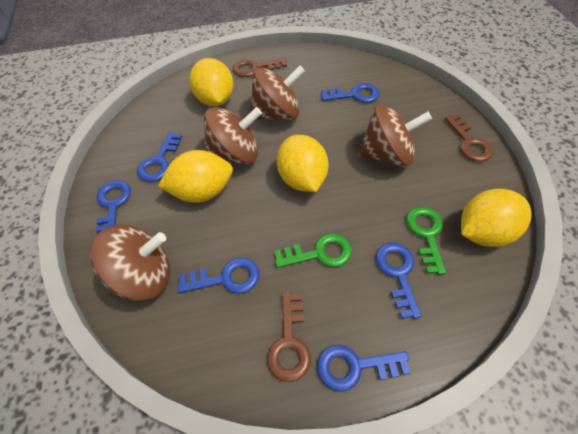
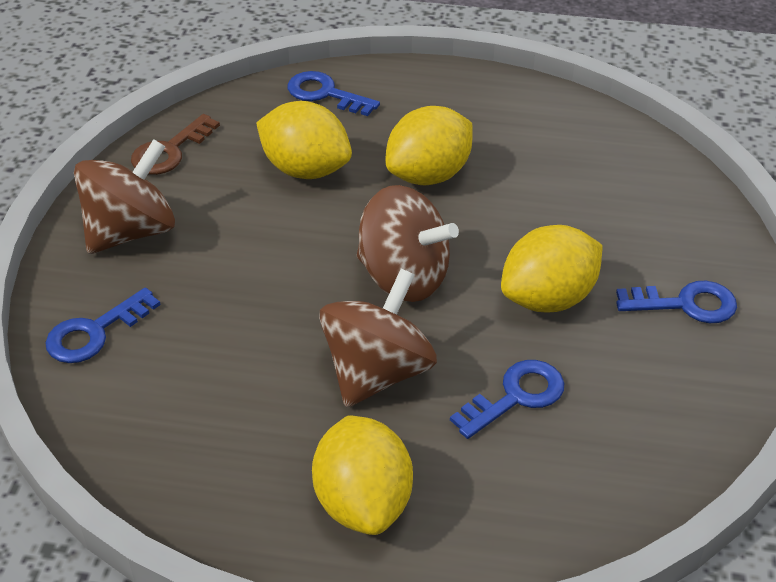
blue key: 6 -> 4
brown key: 3 -> 1
brown spinning top: 4 -> 3
green key: 2 -> 0

